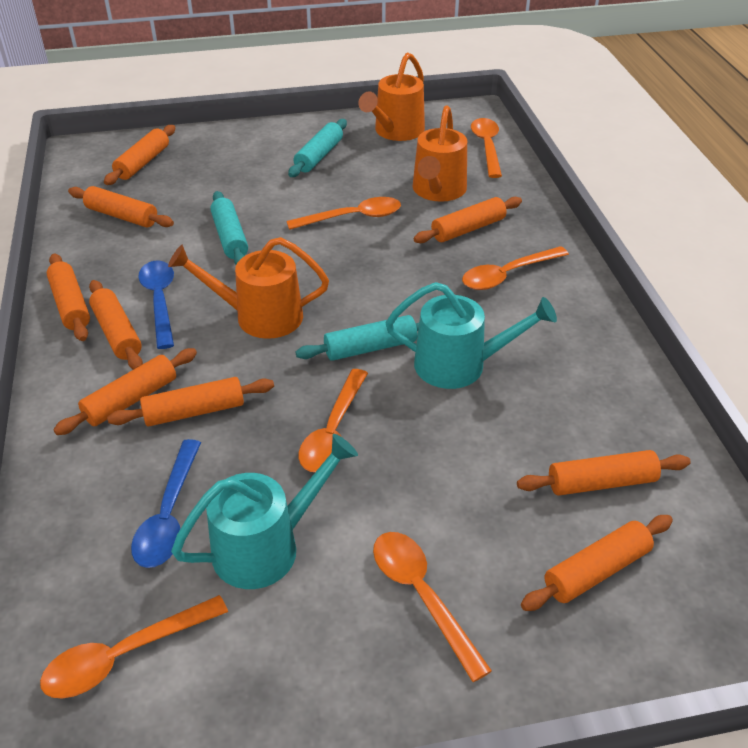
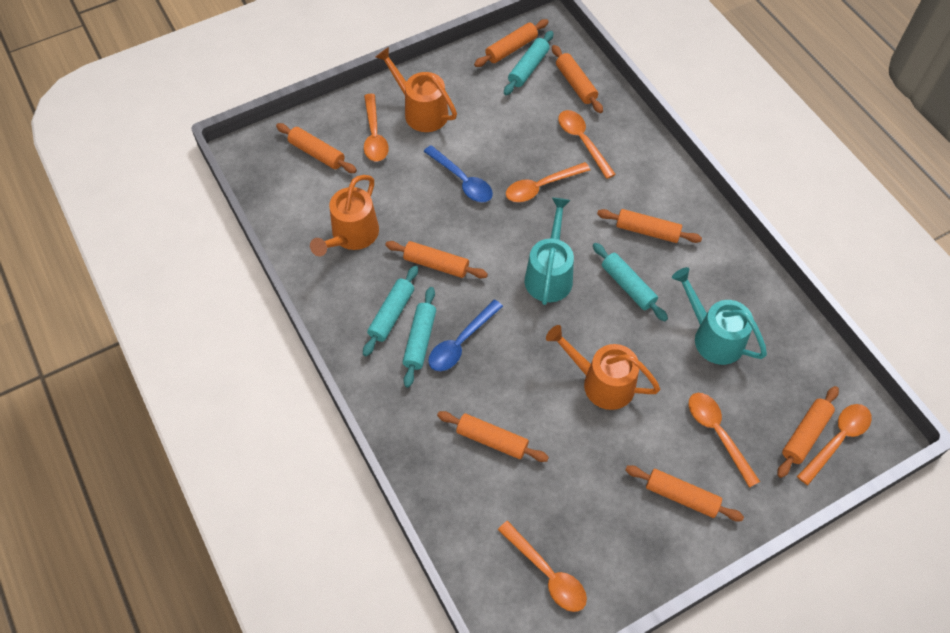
orange rolling pin: 9 -> 8
turquoise rolling pin: 3 -> 4

